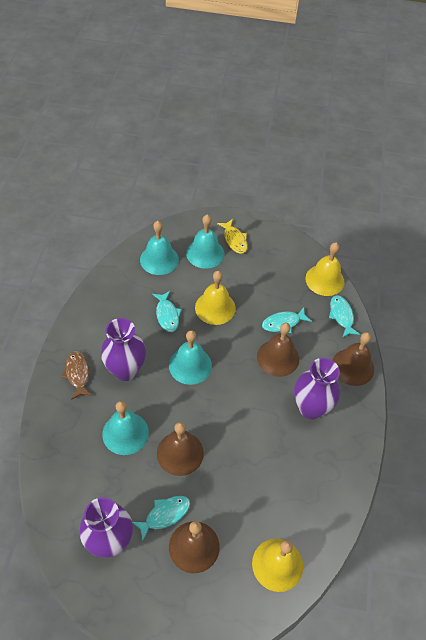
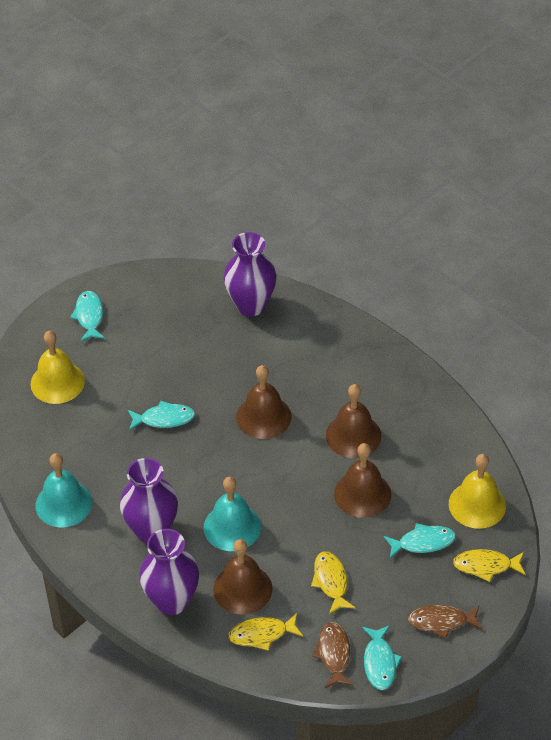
brown fish: 1 -> 2
turquoise bell: 4 -> 2
yellow bell: 3 -> 2
yellow fish: 1 -> 3

